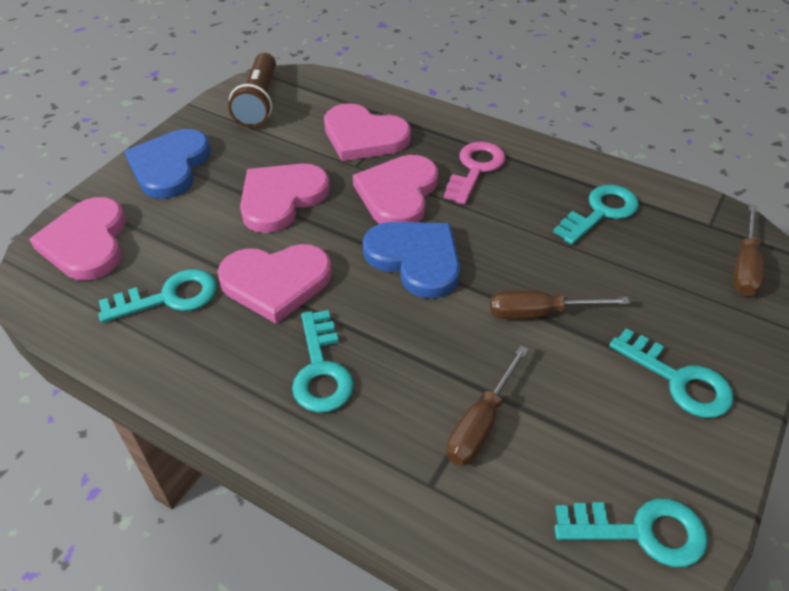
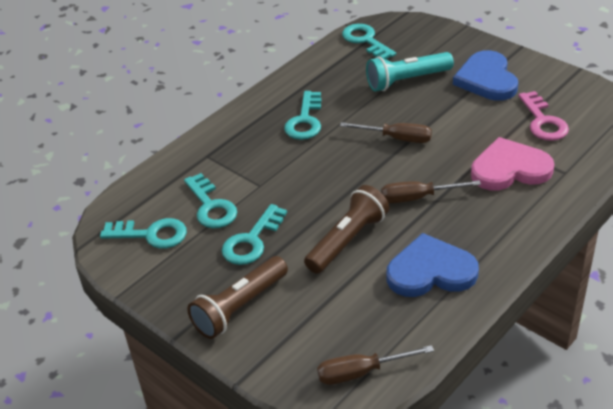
brown flashlight: 1 -> 2
pink heart: 5 -> 1
turquoise flashlight: 0 -> 1

